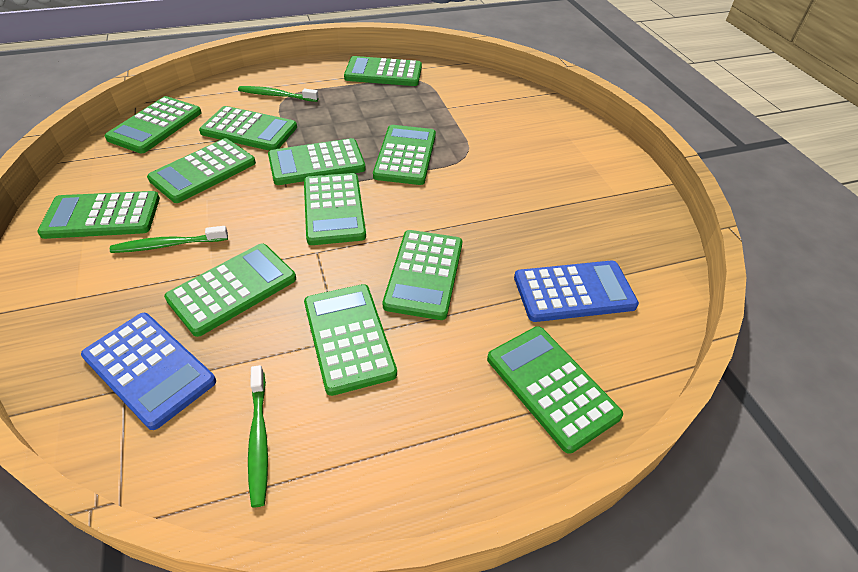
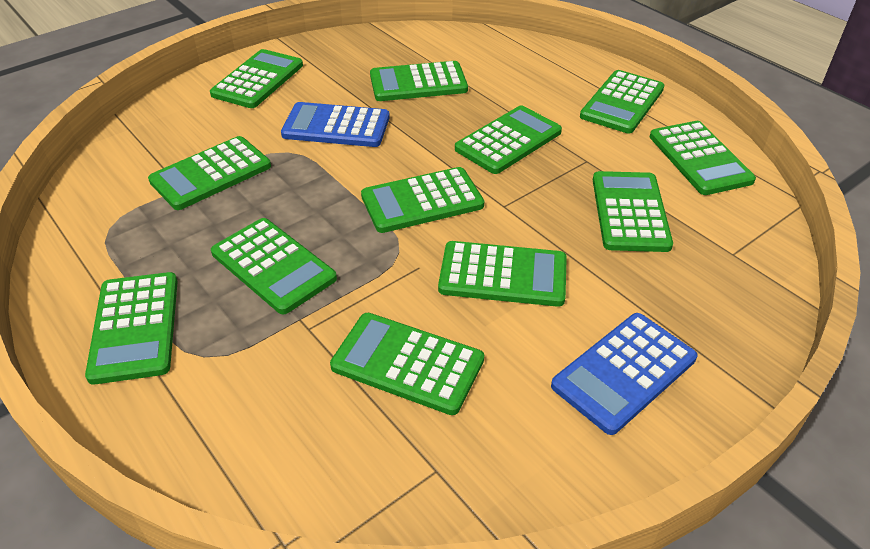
green toothbrush: 3 -> 0

